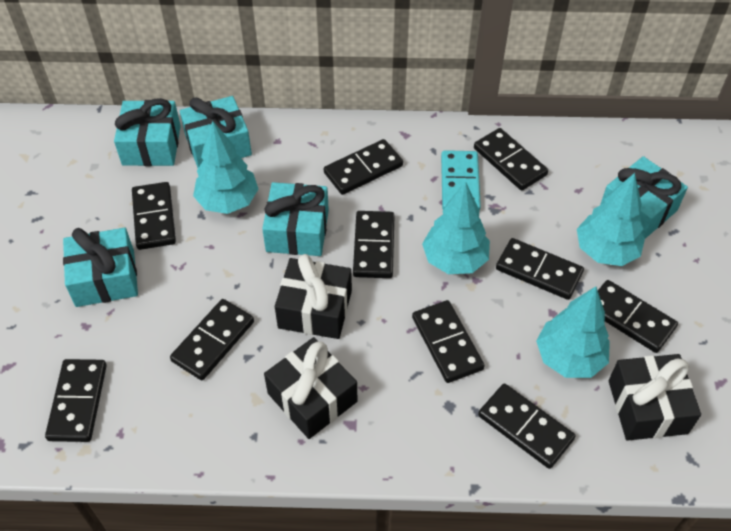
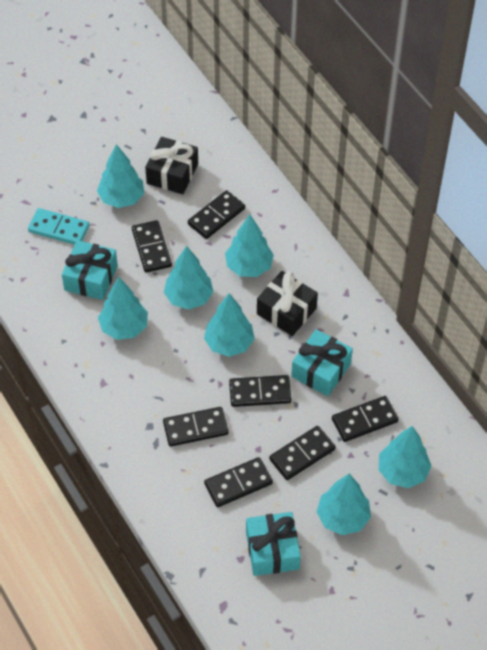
black domino: 10 -> 7
black gift: 3 -> 2
turquoise gift: 5 -> 3
turquoise tree: 4 -> 7

